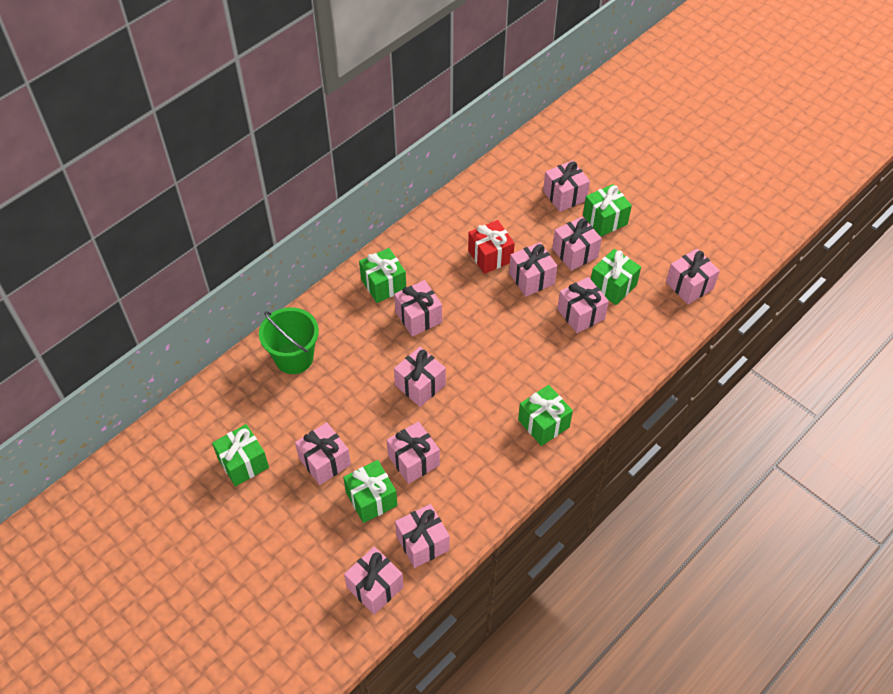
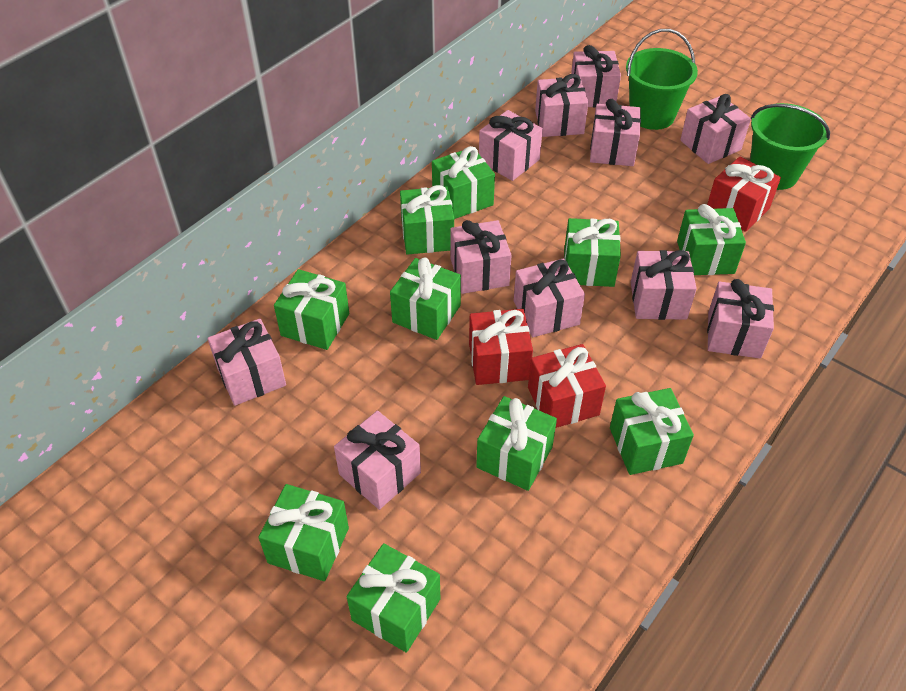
green bucket: 1 -> 2
green gift: 6 -> 10
red gift: 1 -> 3

